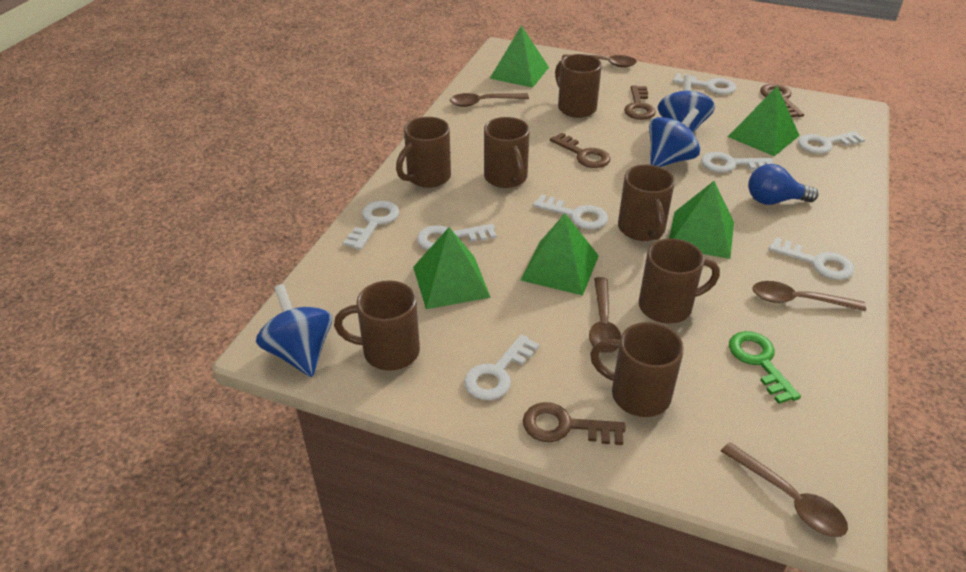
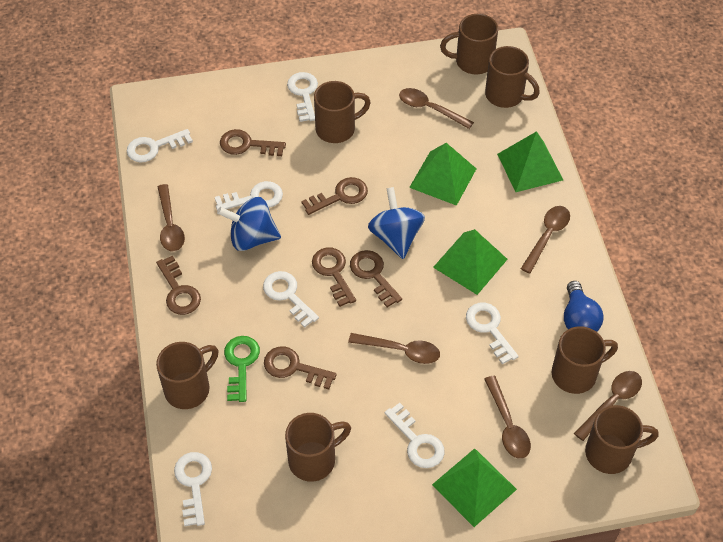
blue spinning top: 3 -> 2
brown key: 4 -> 6
brown spoon: 5 -> 6
green pyramid: 5 -> 4
white key: 8 -> 7

